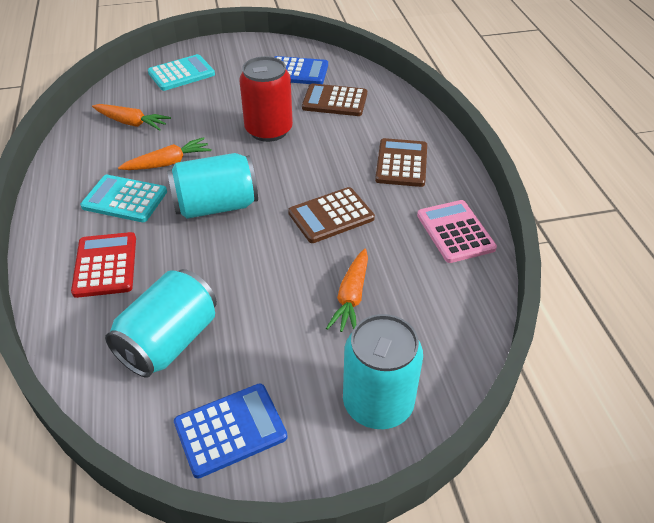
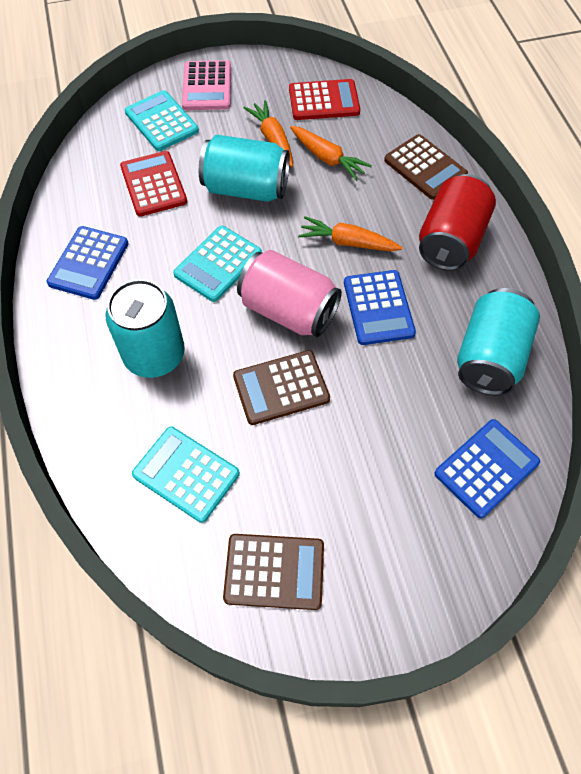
blue calculator: 2 -> 3
pink can: 0 -> 1
red calculator: 1 -> 2
turquoise calculator: 2 -> 3

